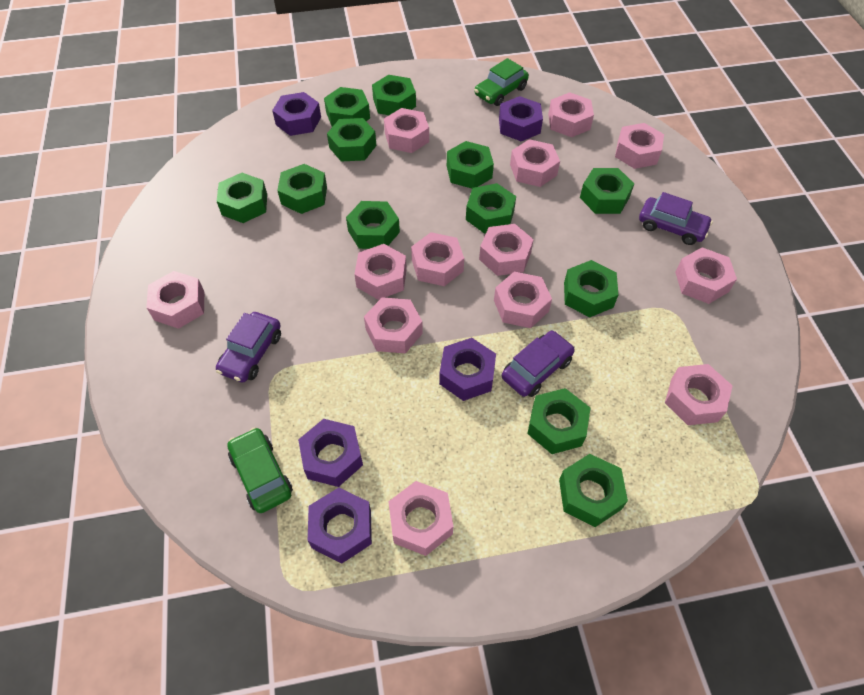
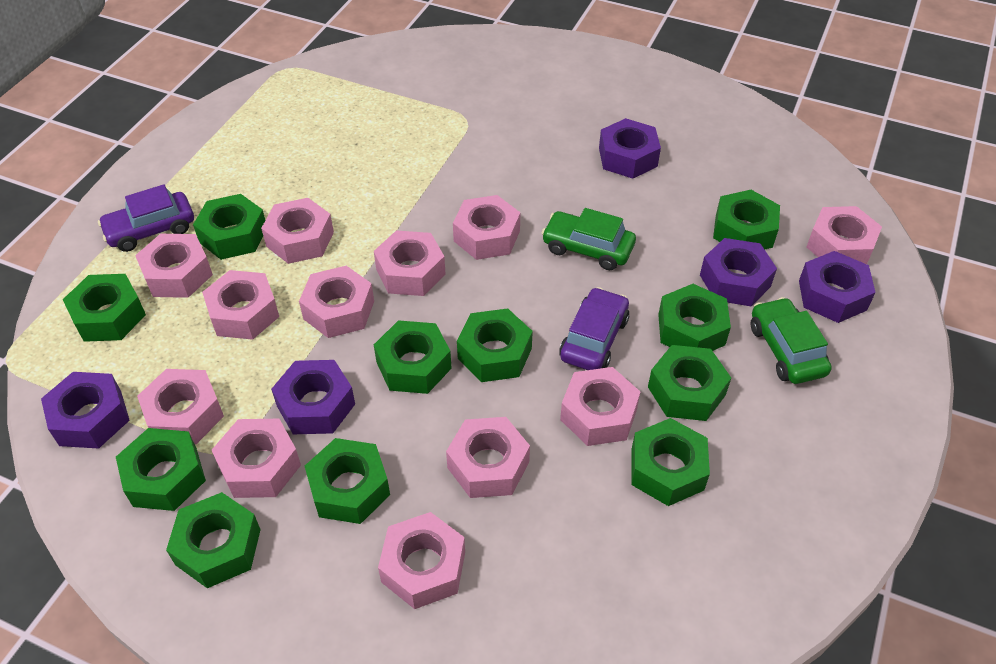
green nut: 12 -> 11
pink nut: 13 -> 12
purple car: 3 -> 2

